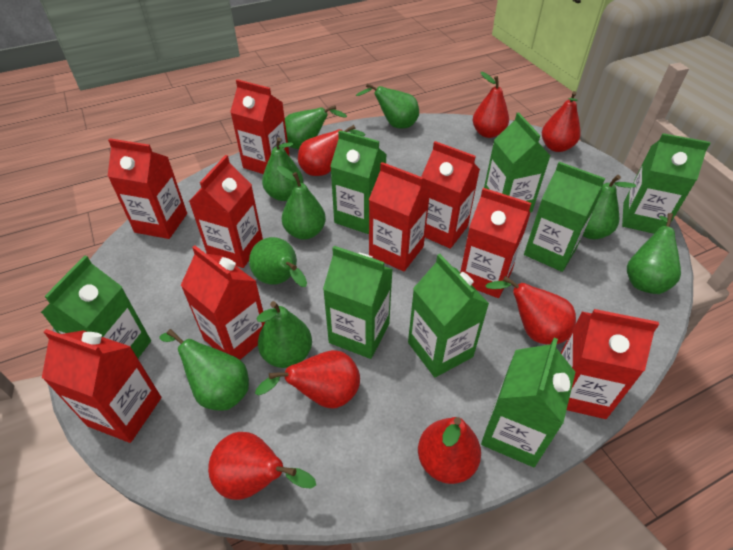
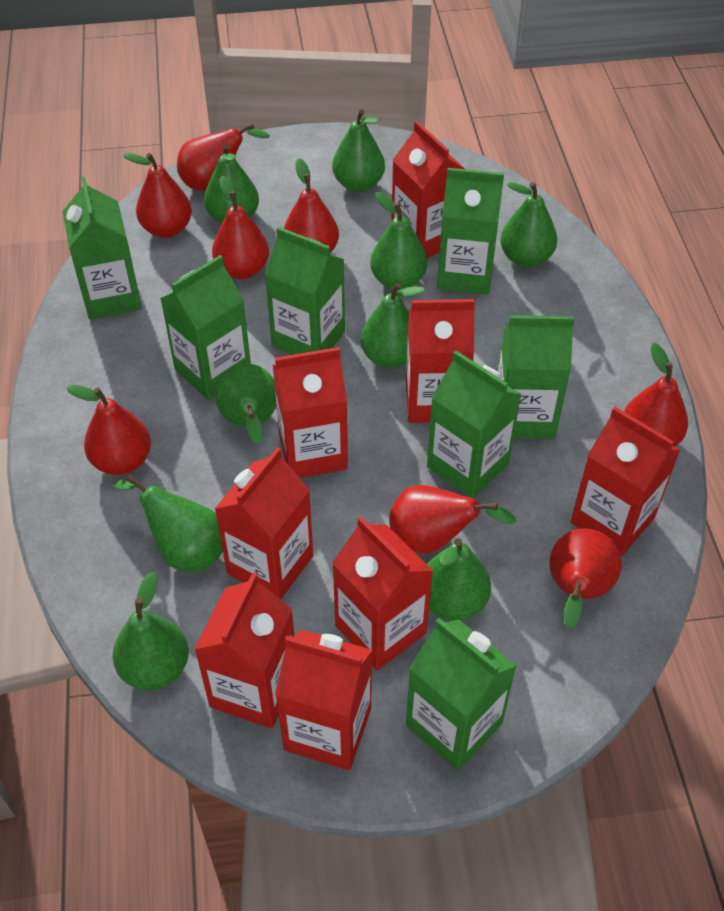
green carton: 8 -> 7
red carton: 9 -> 8
red pear: 7 -> 8

